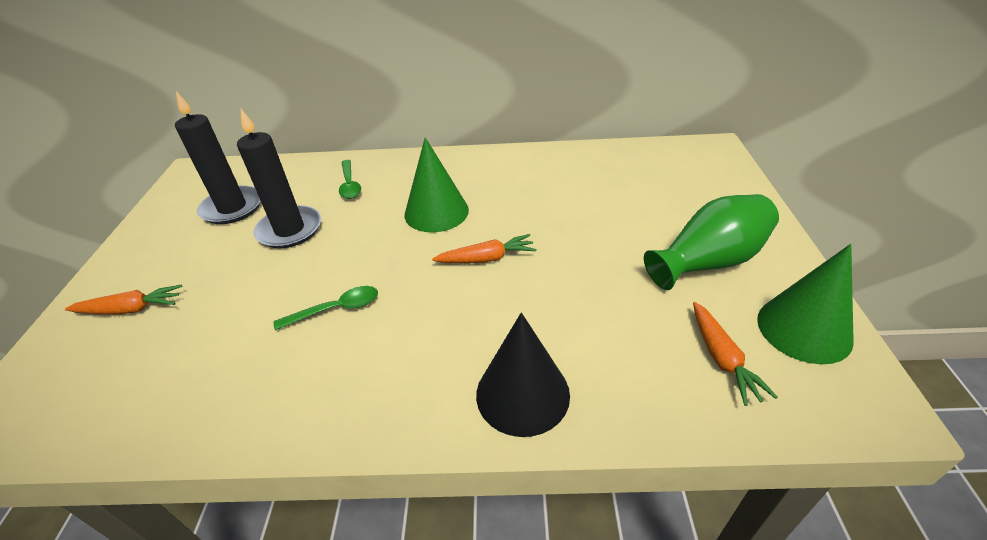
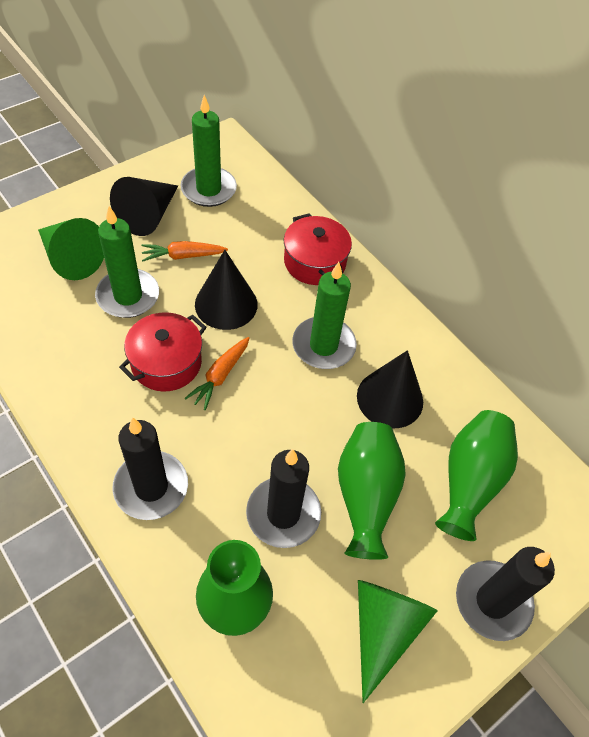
black candle: 2 -> 3
black cone: 1 -> 3
green candle: 0 -> 3
green spoon: 2 -> 0
green vase: 1 -> 3
orange carrot: 3 -> 2
red pot: 0 -> 2

